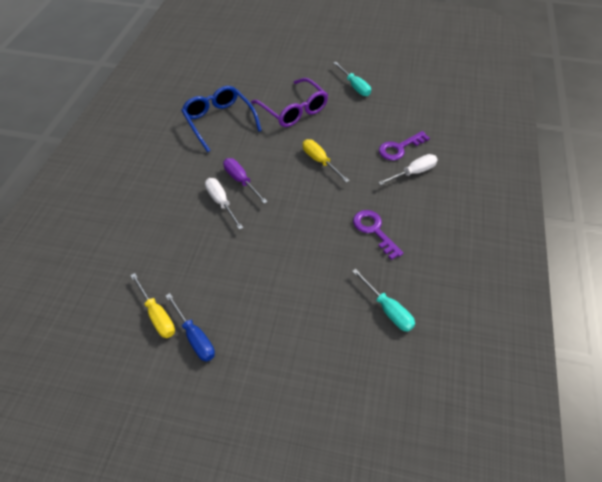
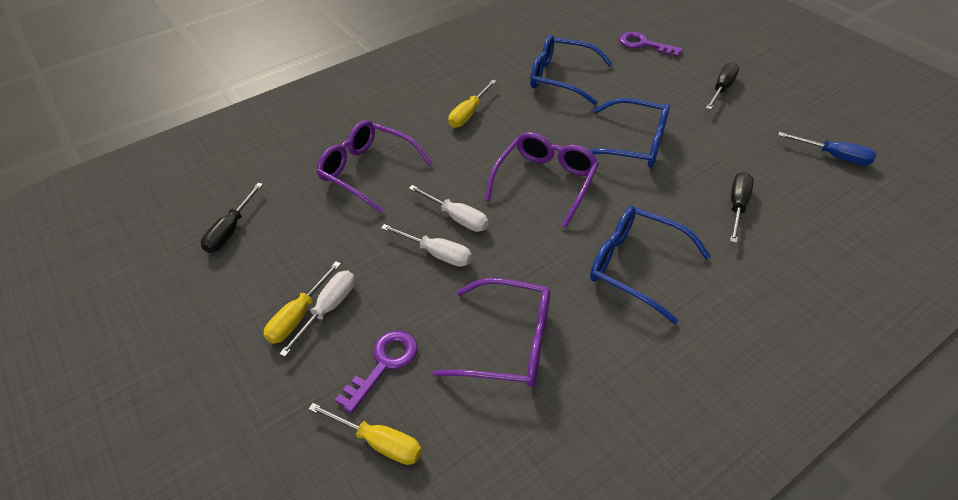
black screwdriver: 0 -> 3
blue glasses: 1 -> 3
purple glasses: 1 -> 3
purple screwdriver: 1 -> 0
turquoise screwdriver: 2 -> 0
white screwdriver: 2 -> 3
yellow screwdriver: 2 -> 3

